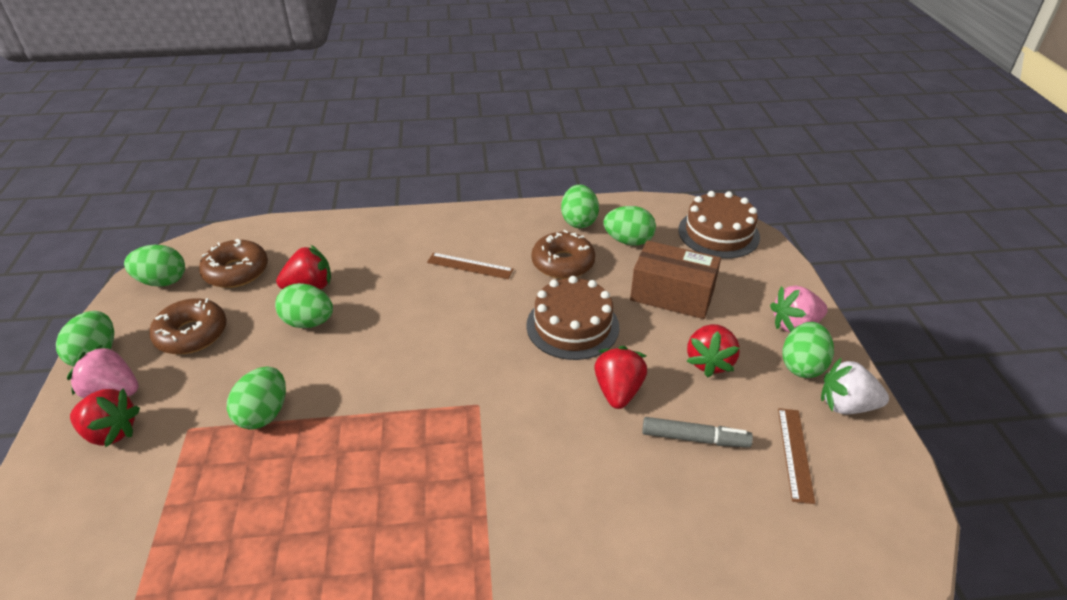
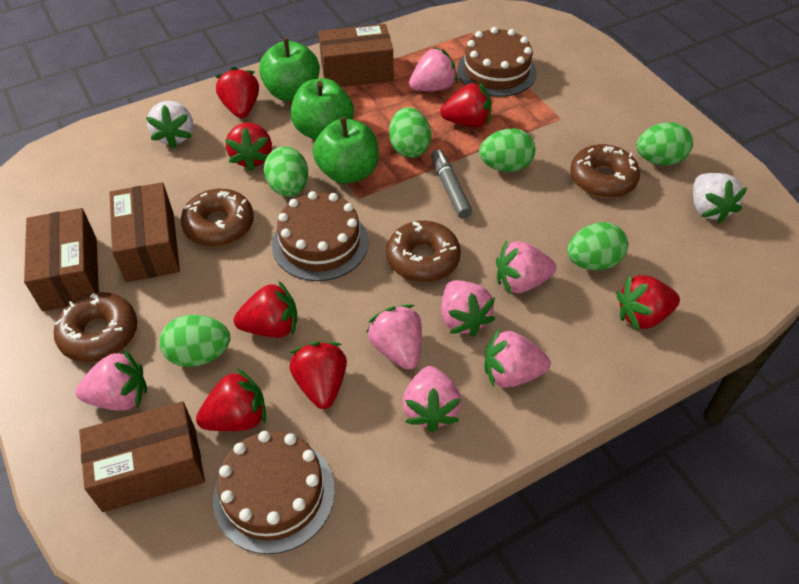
brown box: 1 -> 4
brown cake: 2 -> 3
brown donut: 3 -> 4
brown ruler: 2 -> 0
green apple: 0 -> 3
green egg: 7 -> 6
pink strawberry: 2 -> 7
red strawberry: 4 -> 7
white strawberry: 1 -> 2

